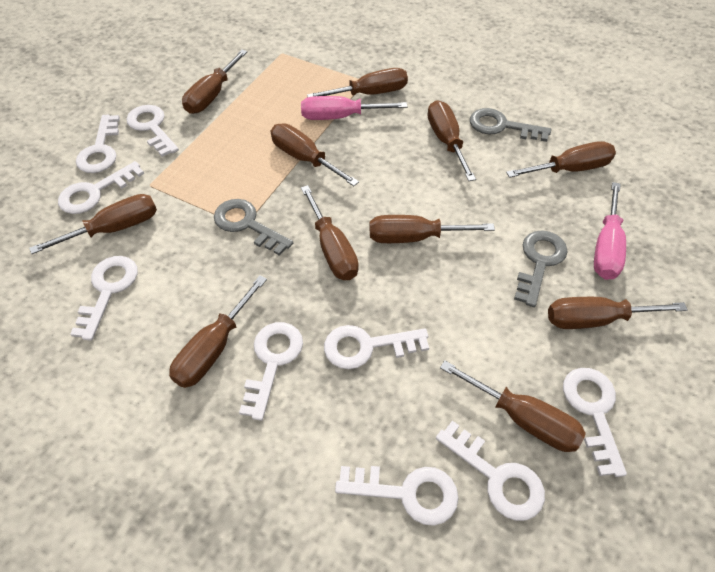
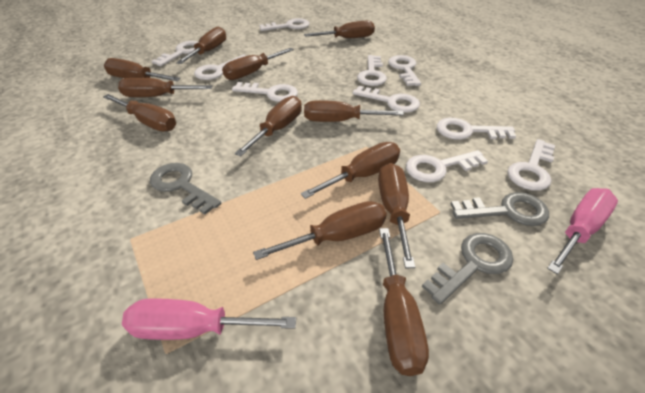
brown screwdriver: 11 -> 12
white key: 9 -> 10

